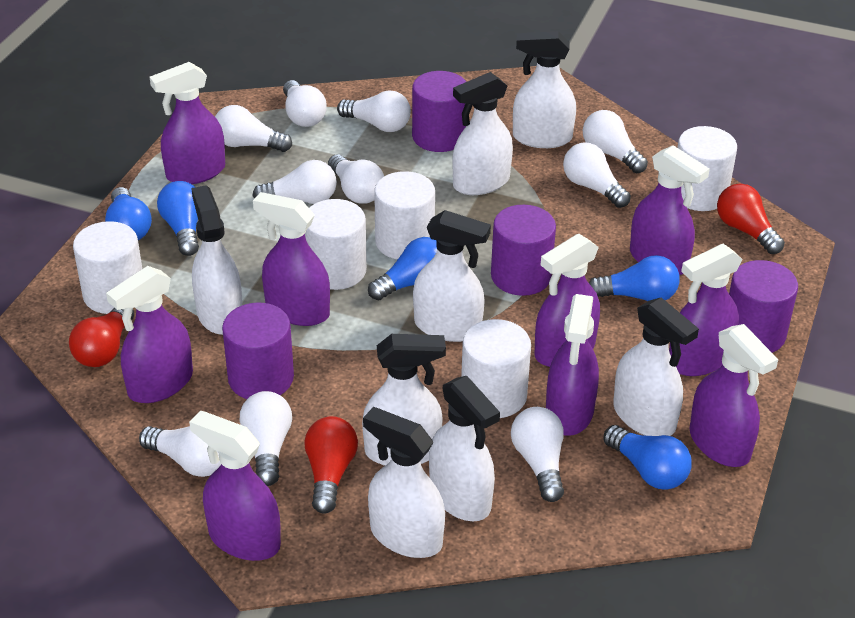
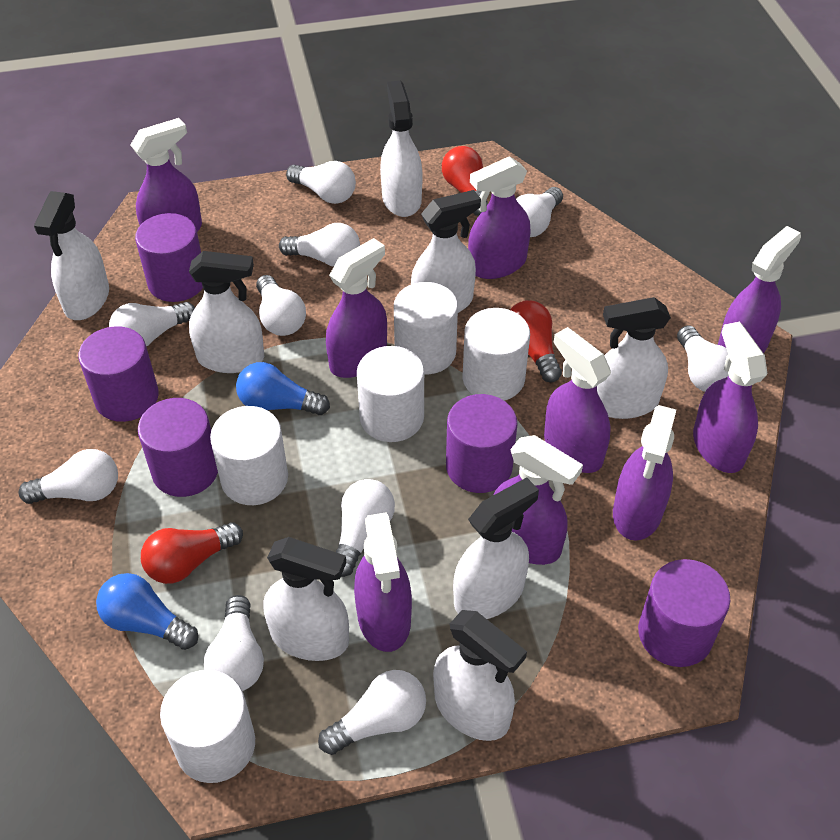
blue light bulb: 5 -> 2
purple cylinder: 4 -> 5

